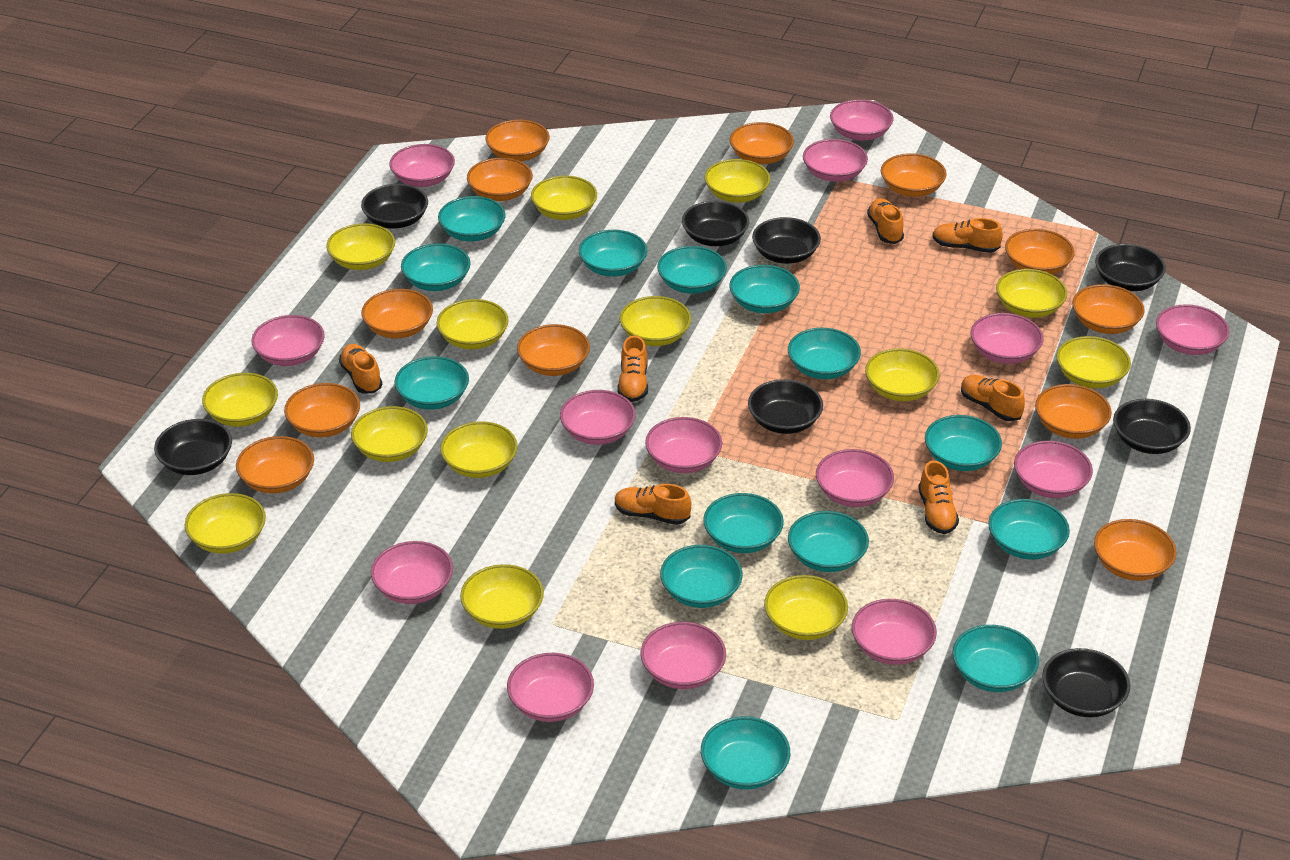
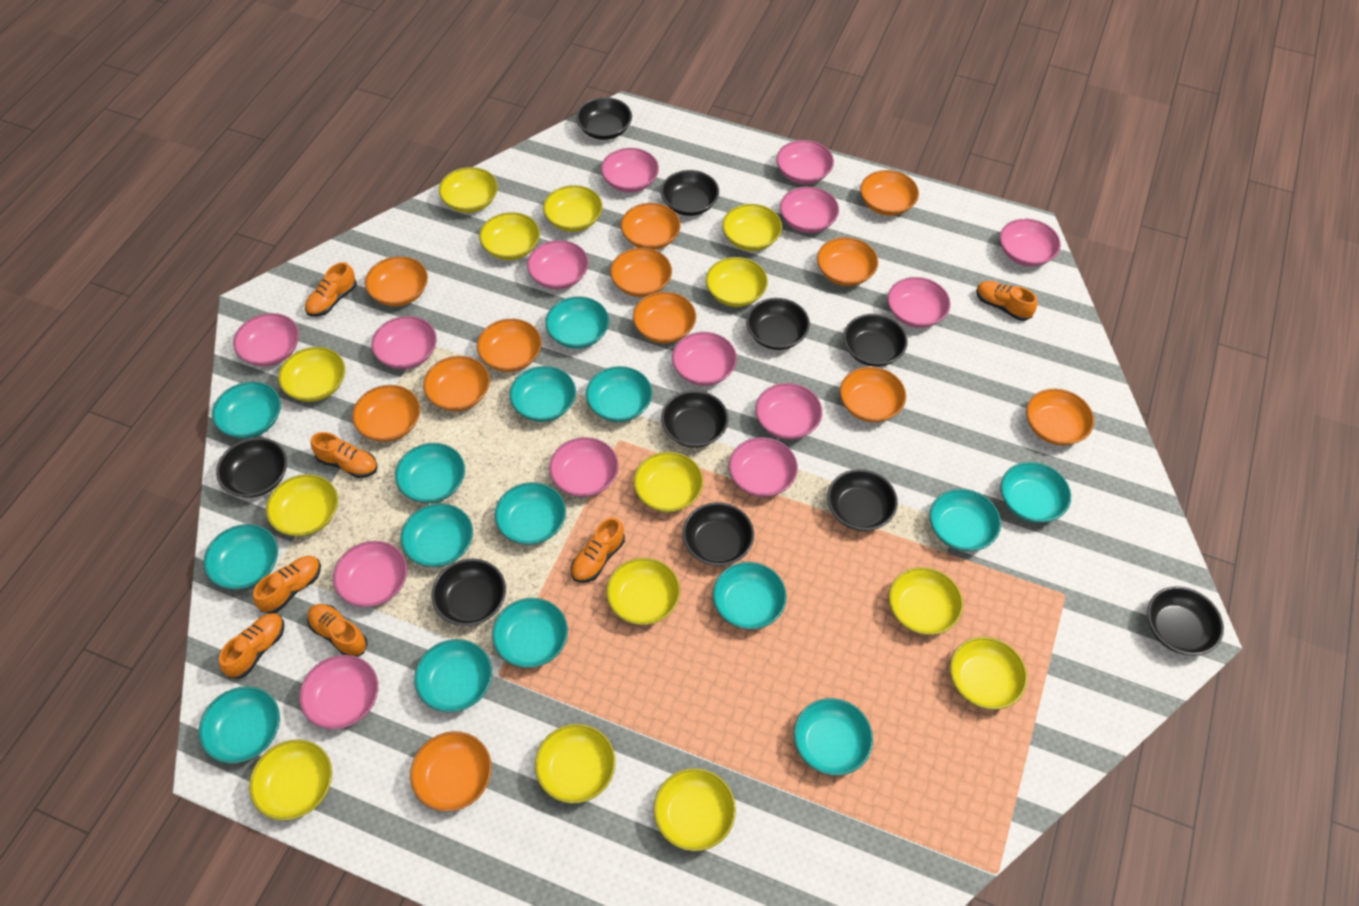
black bowl: 8 -> 10
turquoise bowl: 14 -> 15

